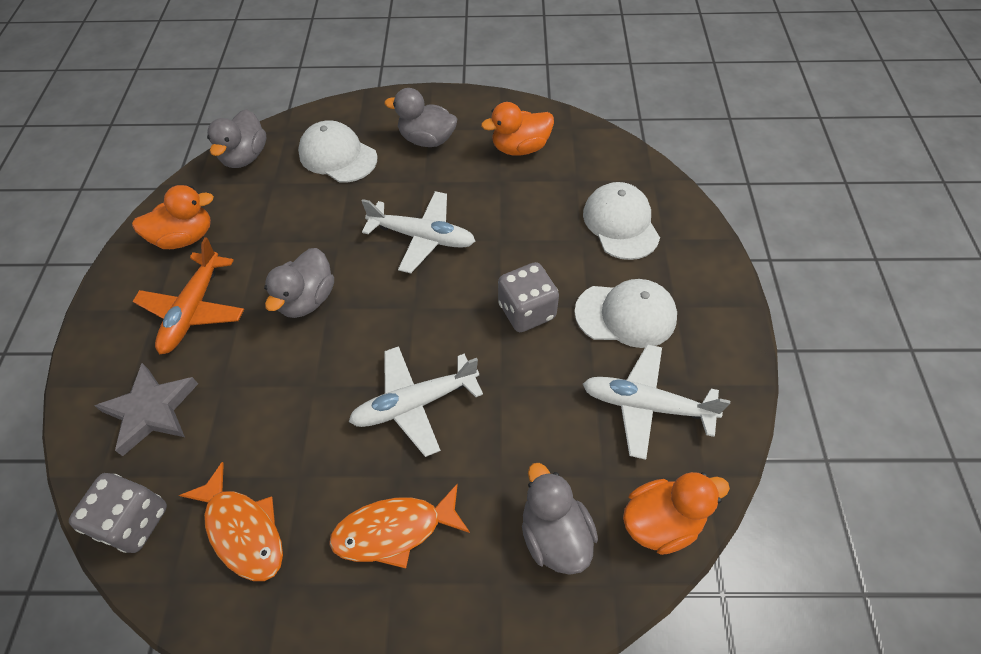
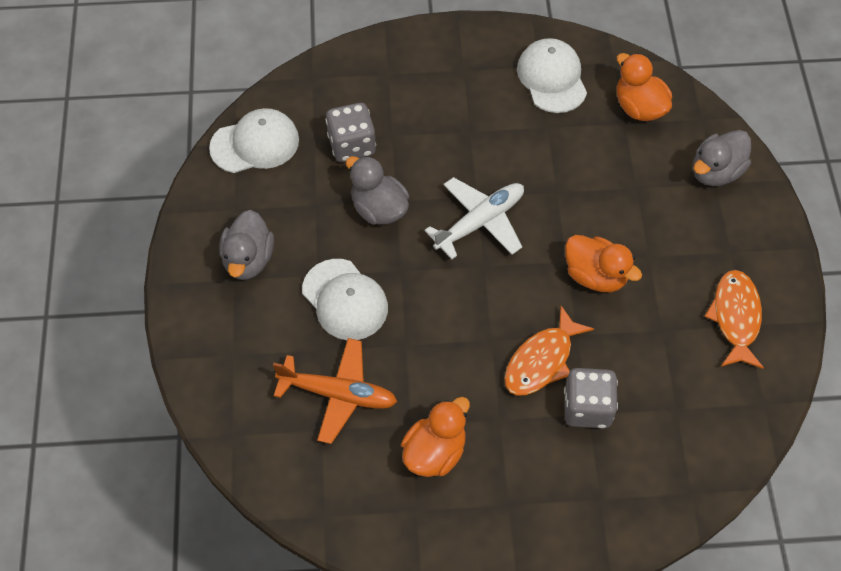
grey duck: 4 -> 3
grey star: 1 -> 0
white plane: 3 -> 1

